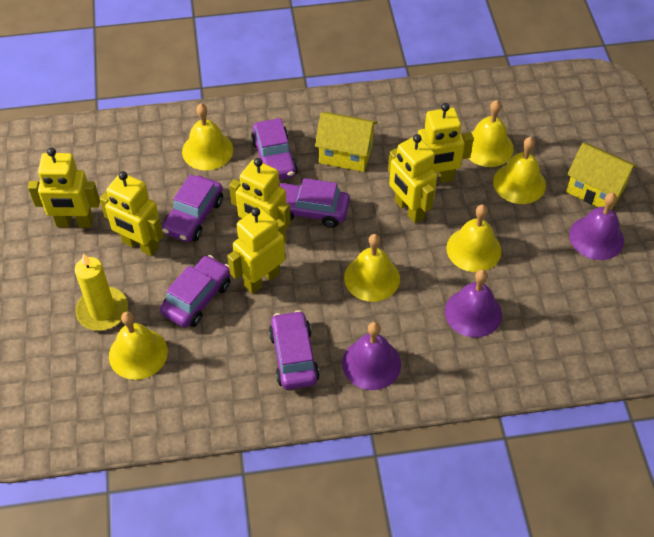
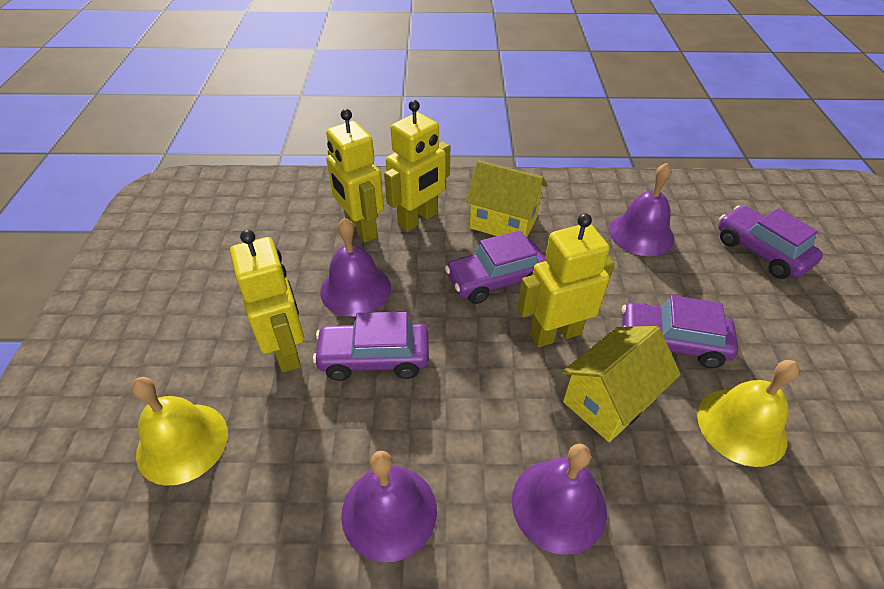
purple bell: 3 -> 4
purple car: 5 -> 4
yellow bell: 6 -> 2
yellow candle: 1 -> 0
yellow robot: 6 -> 4

